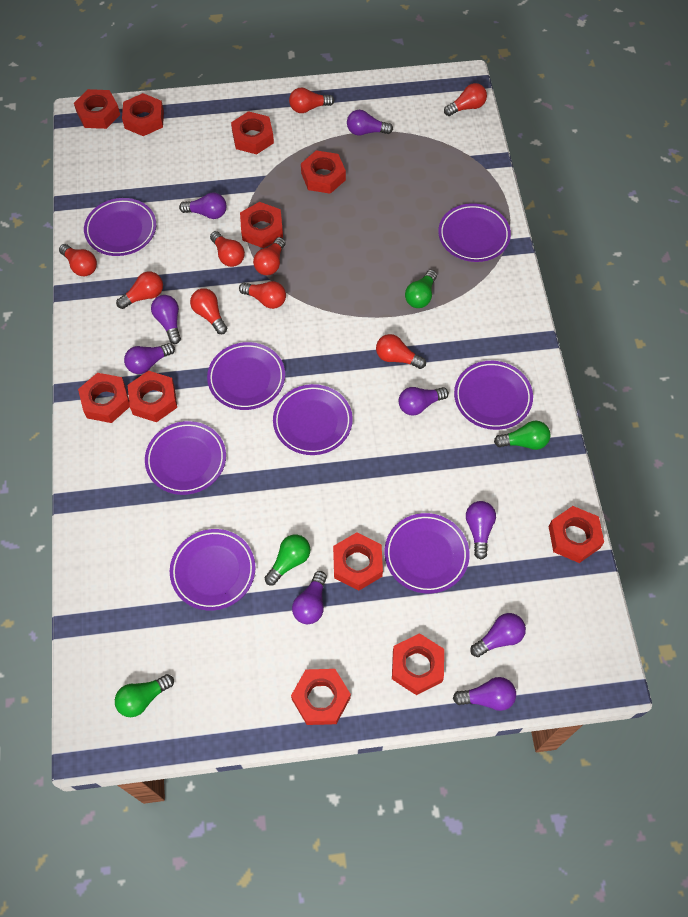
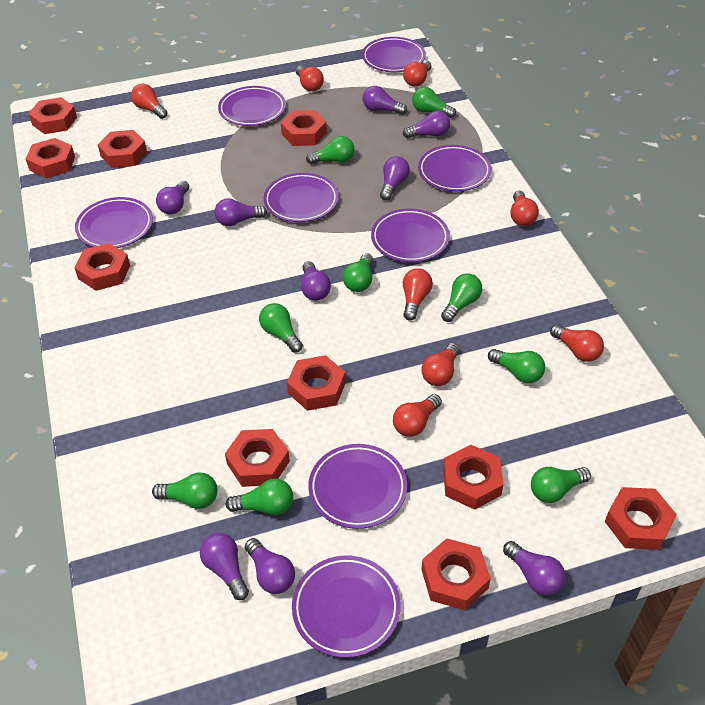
green light bulb: 4 -> 9
red light bulb: 9 -> 8
red nut: 11 -> 10

